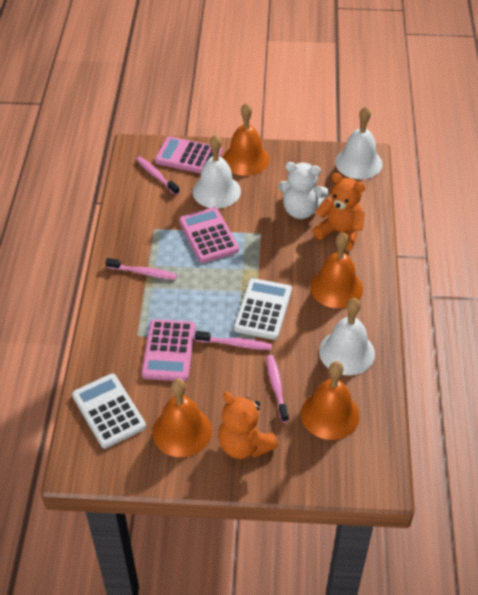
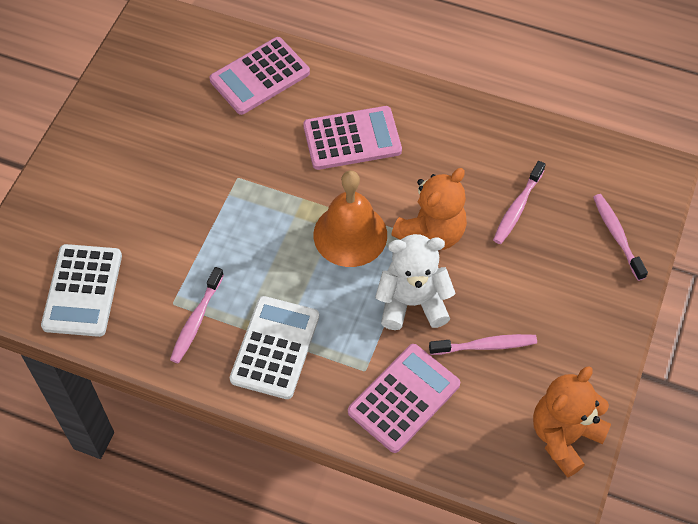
orange bell: 4 -> 1
white bell: 3 -> 0

